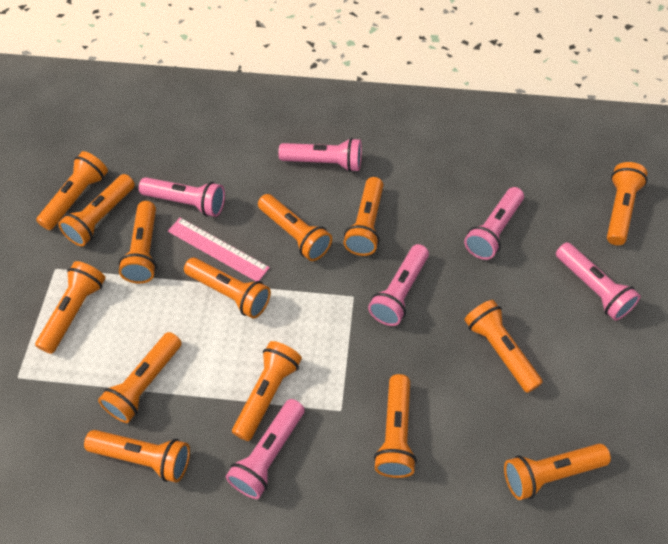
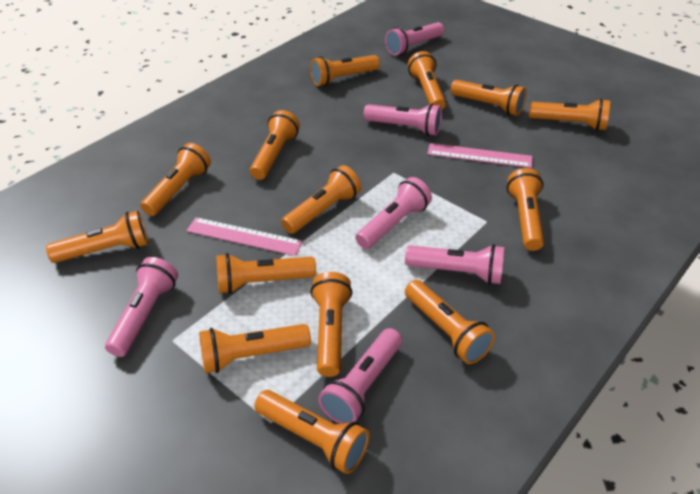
pink ruler: 1 -> 2

